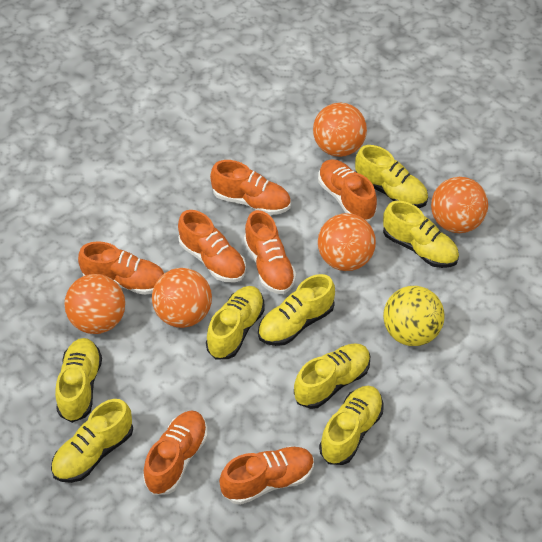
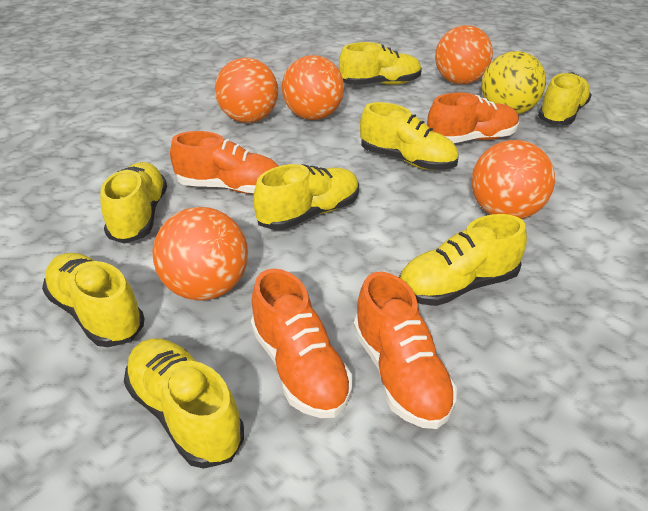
orange shoe: 7 -> 4

